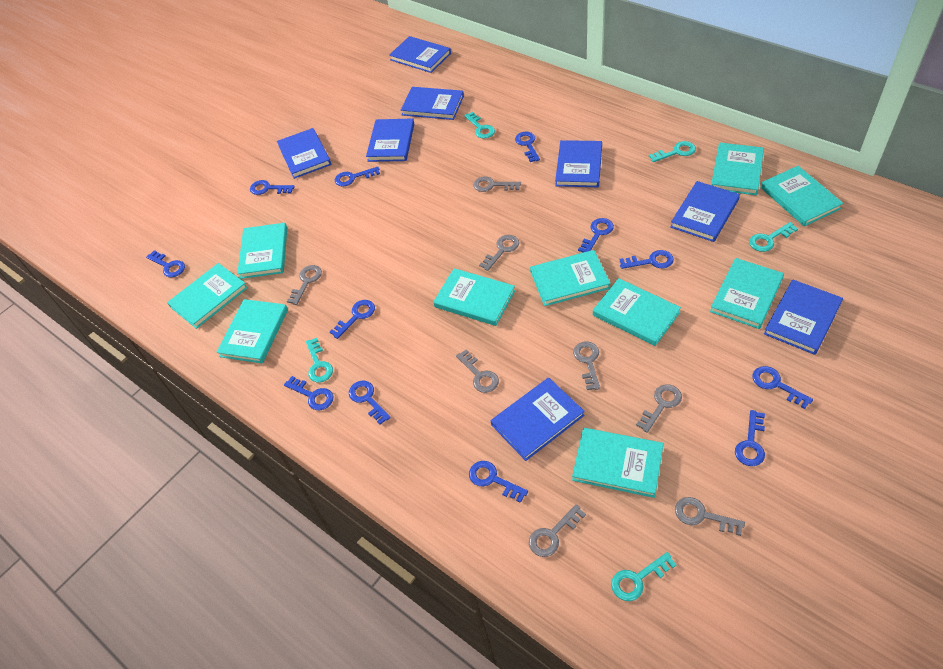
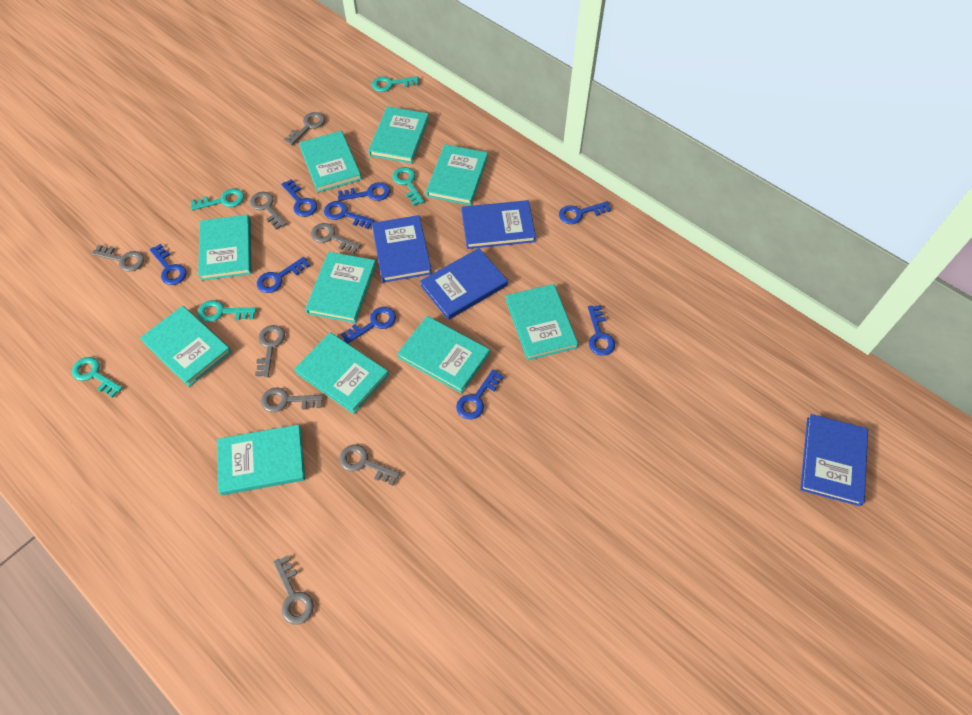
blue book: 8 -> 4
blue key: 12 -> 9

